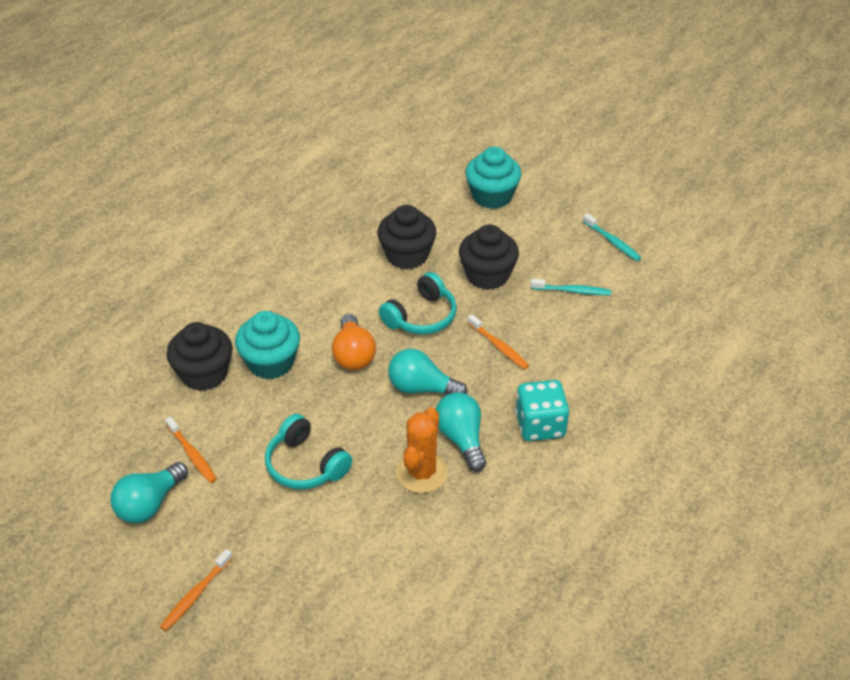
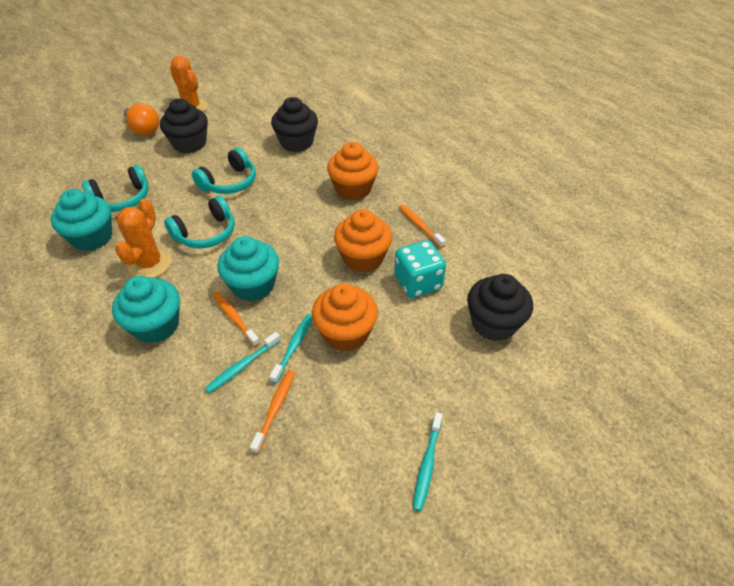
orange cactus: 1 -> 2
orange cupcake: 0 -> 3
turquoise cupcake: 2 -> 3
turquoise headphones: 2 -> 3
turquoise light bulb: 3 -> 0
turquoise toothbrush: 2 -> 3

